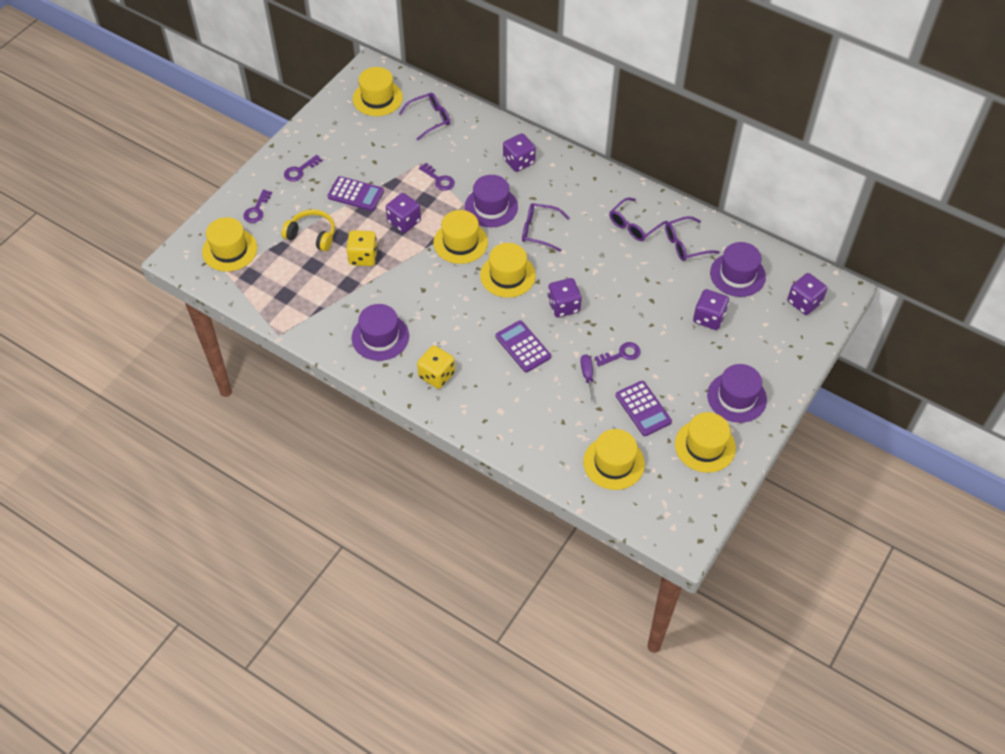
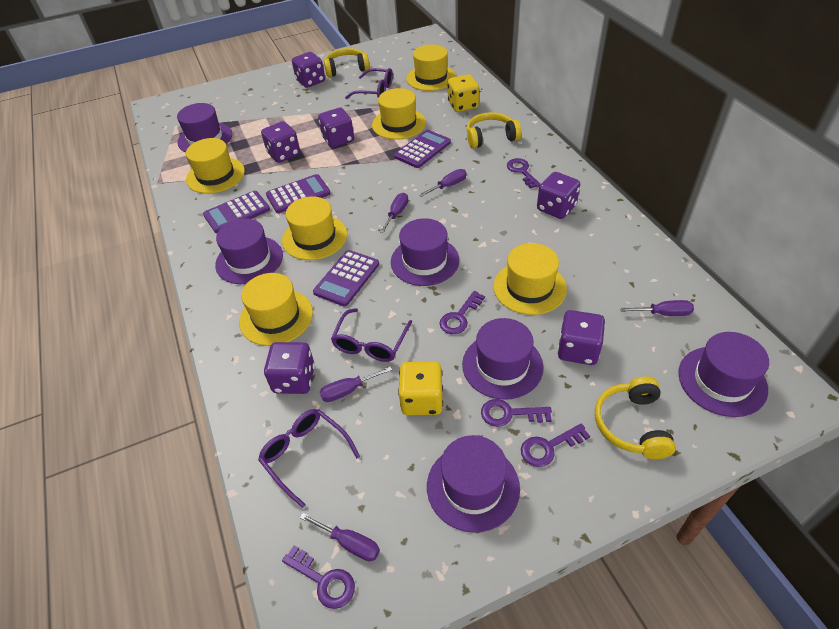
purple calculator: 3 -> 4
purple dice: 5 -> 6
purple glasses: 4 -> 3
purple hat: 4 -> 6
purple key: 4 -> 5
purple screwdriver: 1 -> 5
yellow headphones: 1 -> 3

